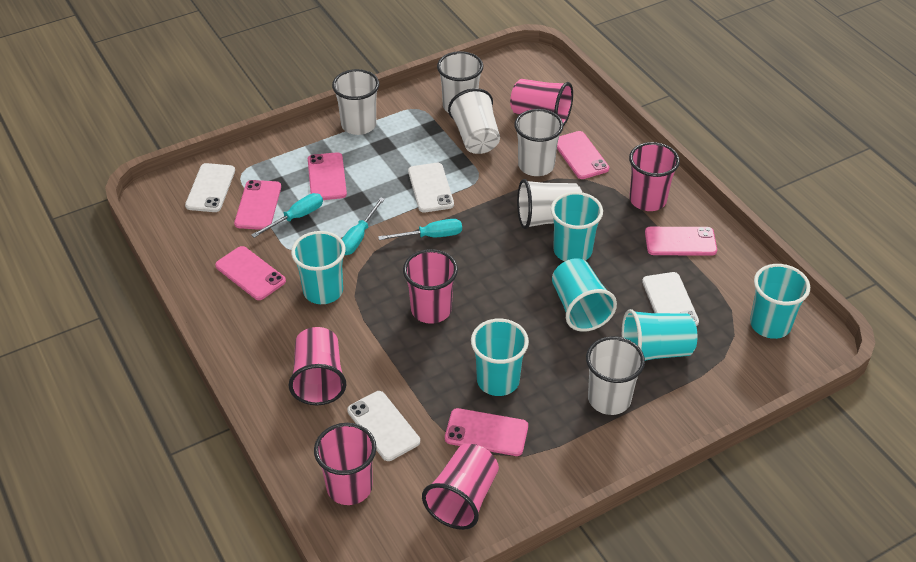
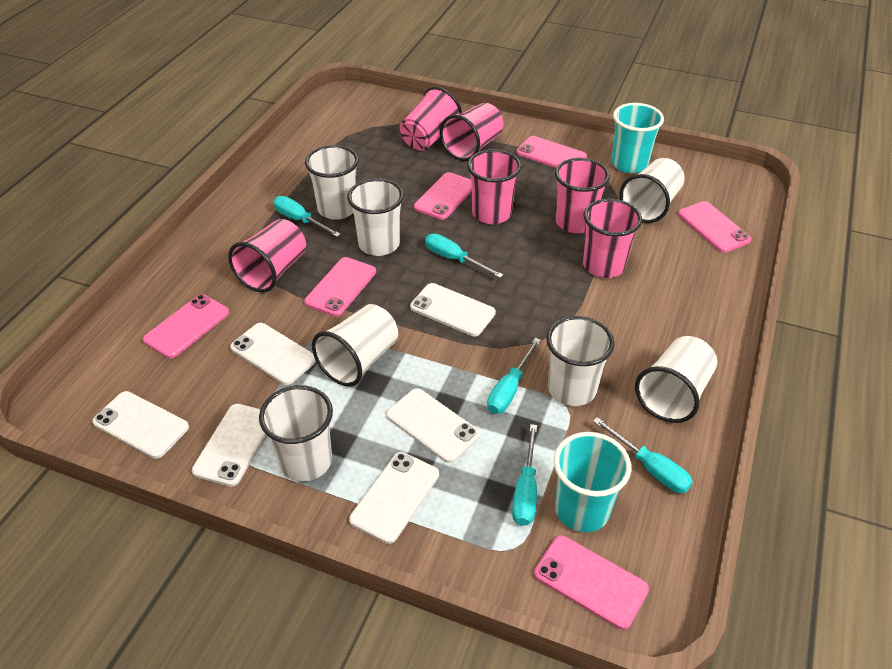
turquoise cup: 6 -> 2
turquoise screwdriver: 3 -> 5
white cup: 6 -> 7
white phone: 4 -> 6

